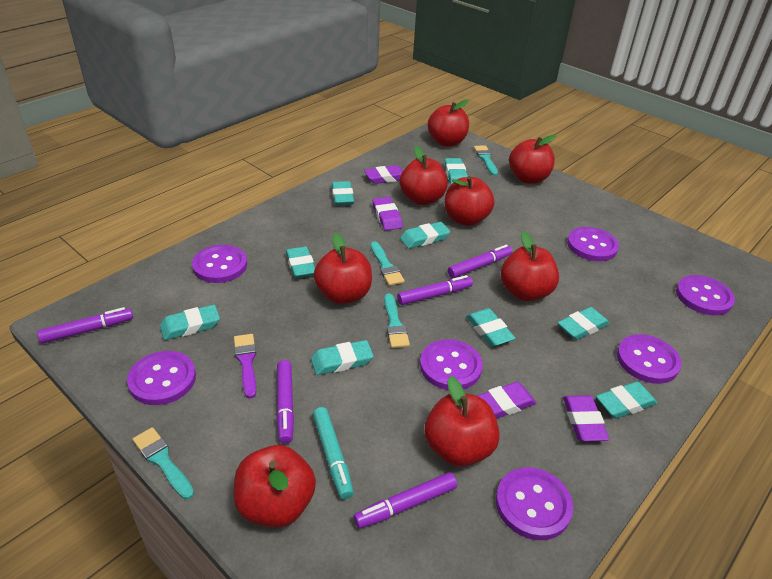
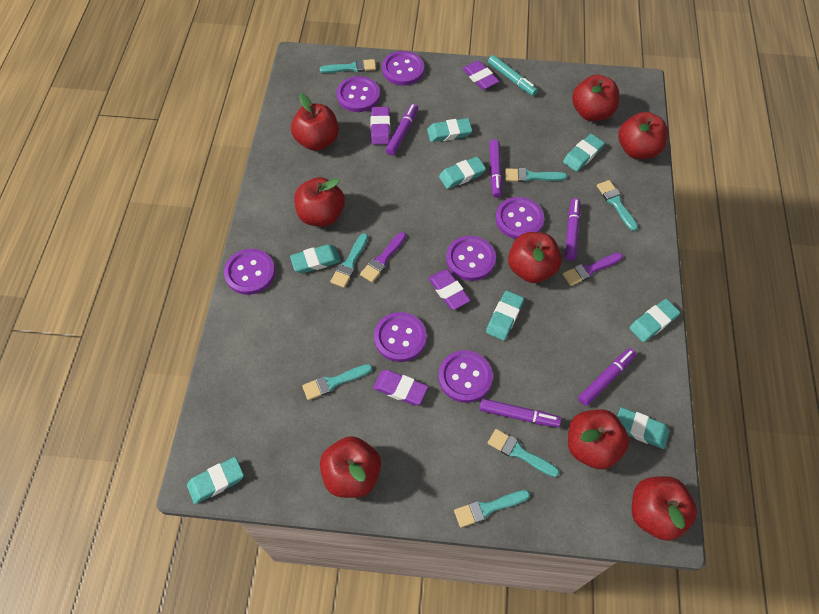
purple brush: 1 -> 2
turquoise brush: 4 -> 7
turquoise eraser: 9 -> 8

